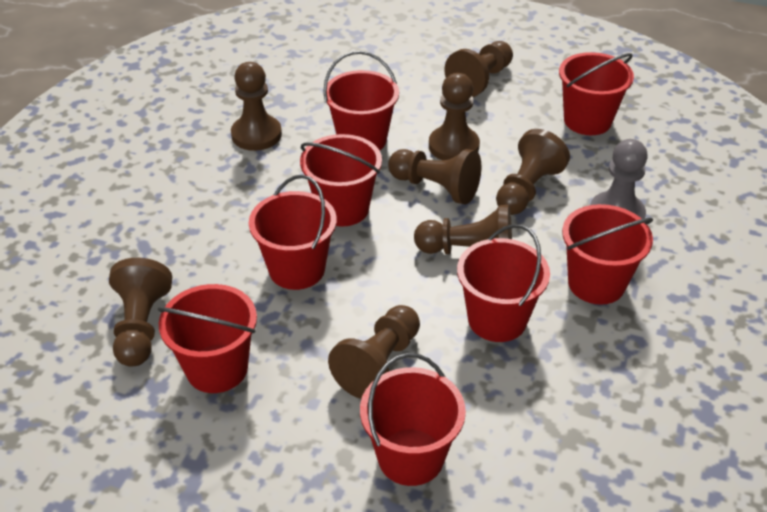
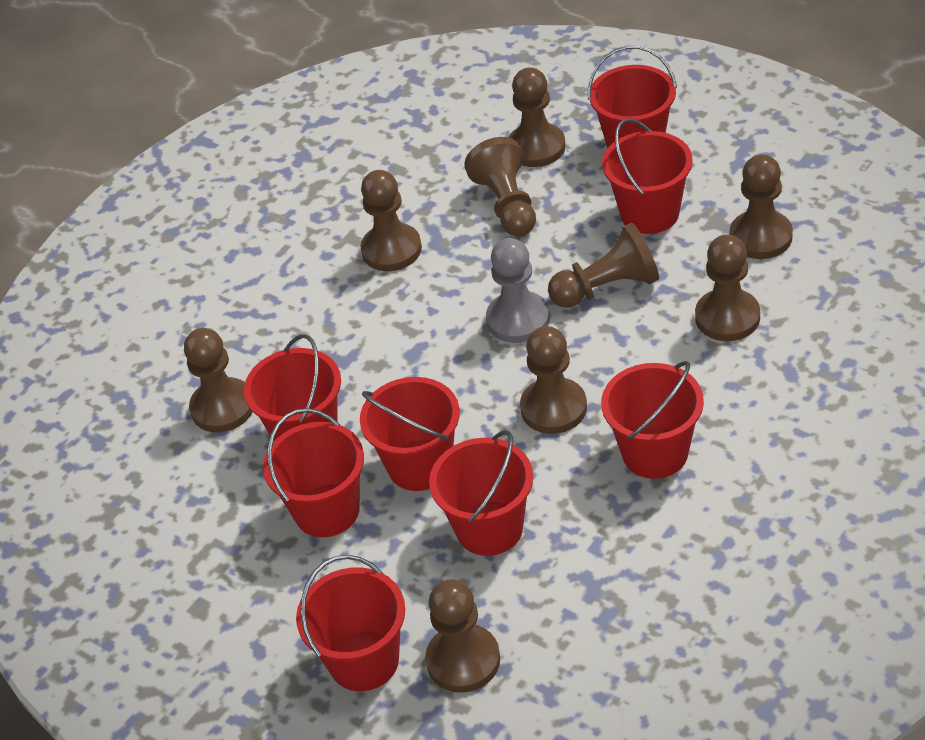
brown pawn: 8 -> 9

